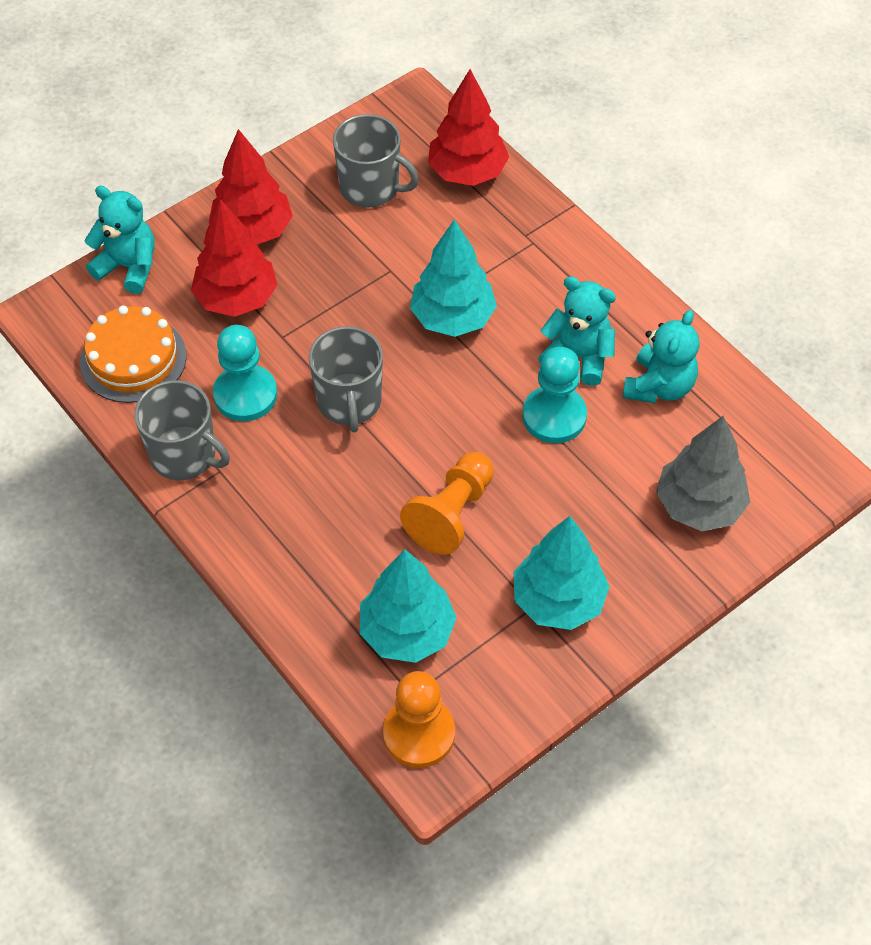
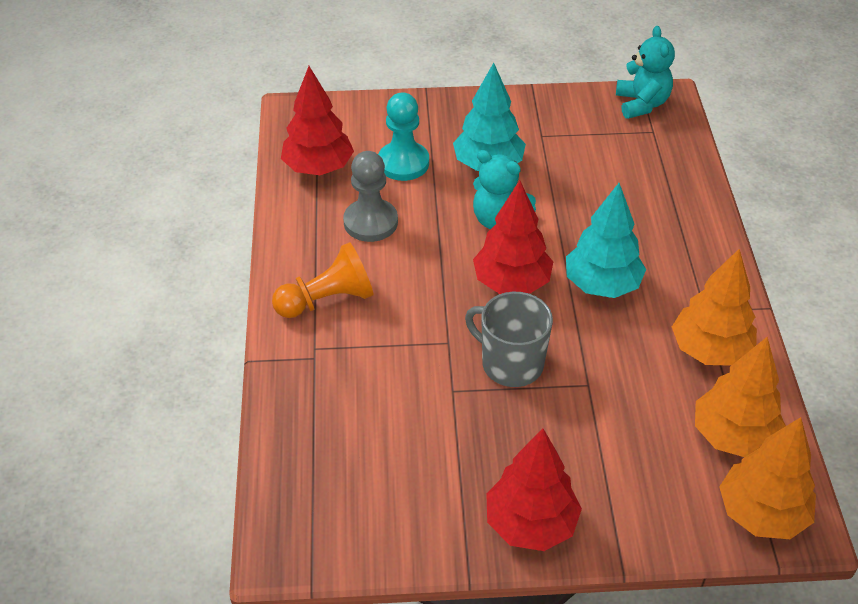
grey mug: 3 -> 1
grey pawn: 0 -> 1
grey tree: 1 -> 0
orange cake: 1 -> 0
orange pawn: 2 -> 1
orange tree: 0 -> 3
turquoise pawn: 2 -> 1
turquoise teddy bear: 3 -> 2
turquoise tree: 3 -> 2

